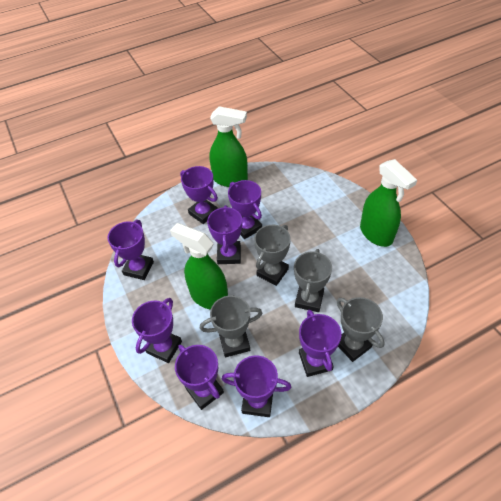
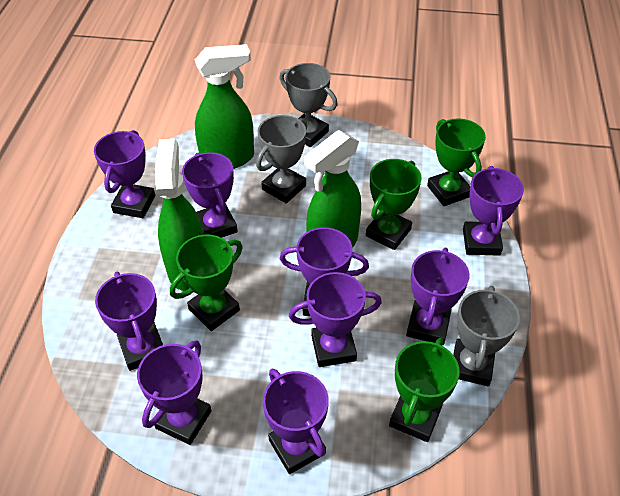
green trophy: 0 -> 4
grey trophy: 4 -> 3
purple trophy: 8 -> 9

